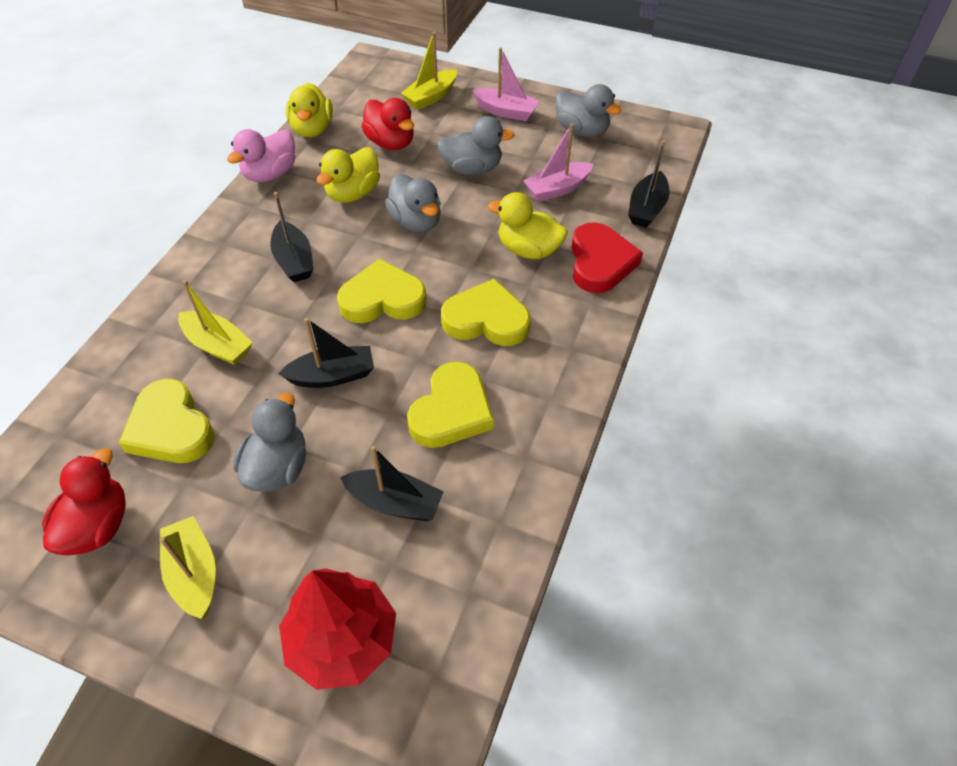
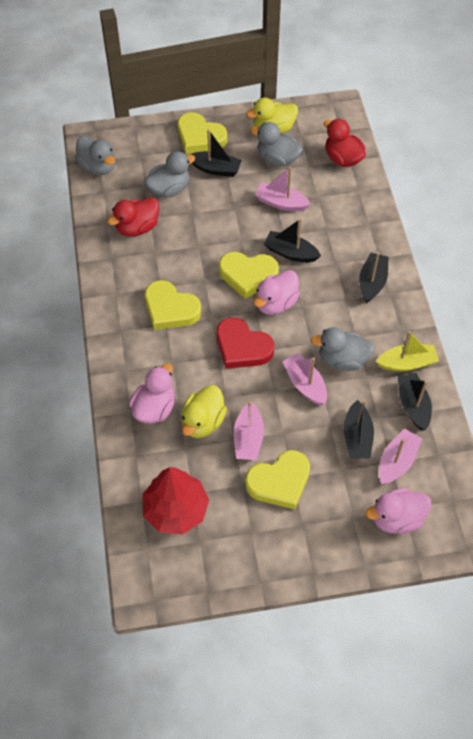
black boat: 4 -> 5
pink boat: 2 -> 4
pink duck: 1 -> 3
yellow boat: 3 -> 1
yellow duck: 3 -> 2

